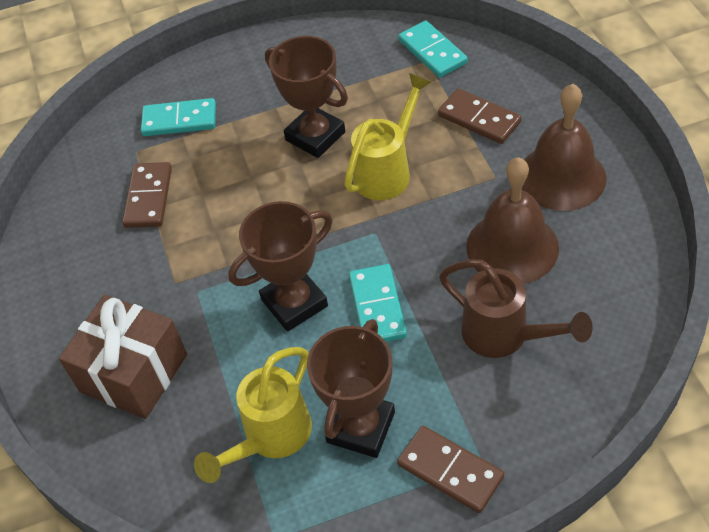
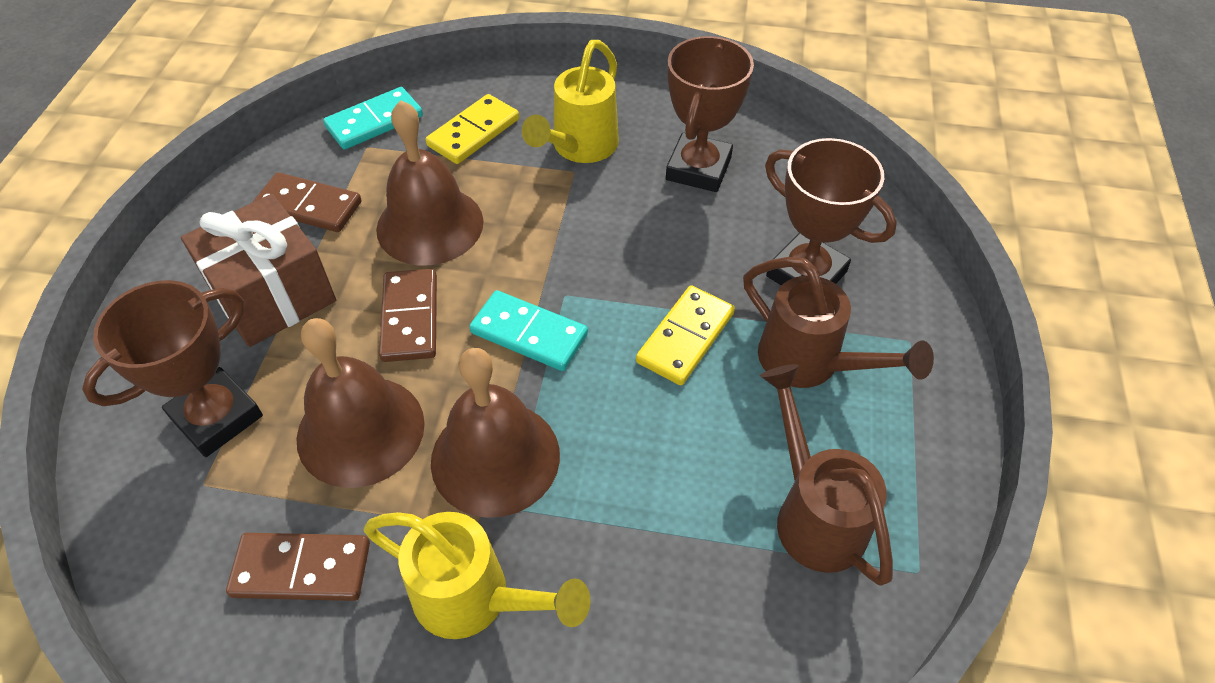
brown bell: 2 -> 3
brown watering can: 1 -> 2
turquoise domino: 3 -> 2
yellow domino: 0 -> 2

